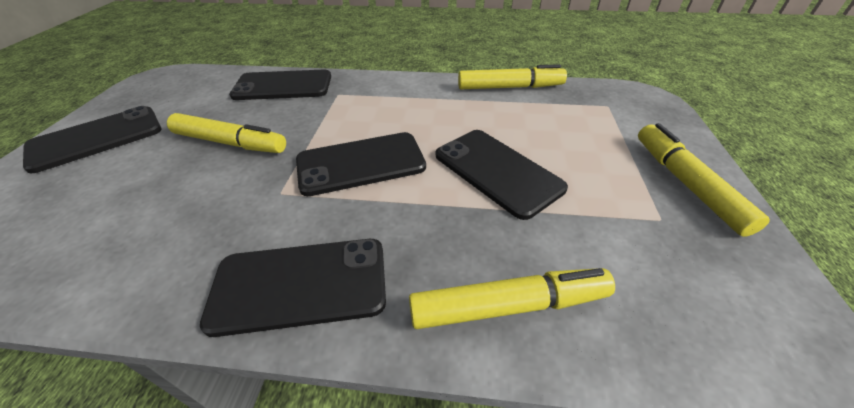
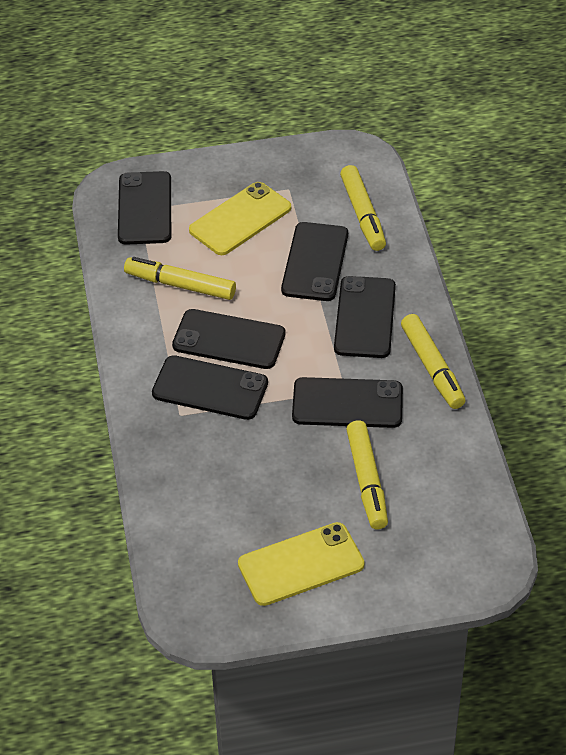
black phone: 5 -> 6
yellow phone: 0 -> 2

